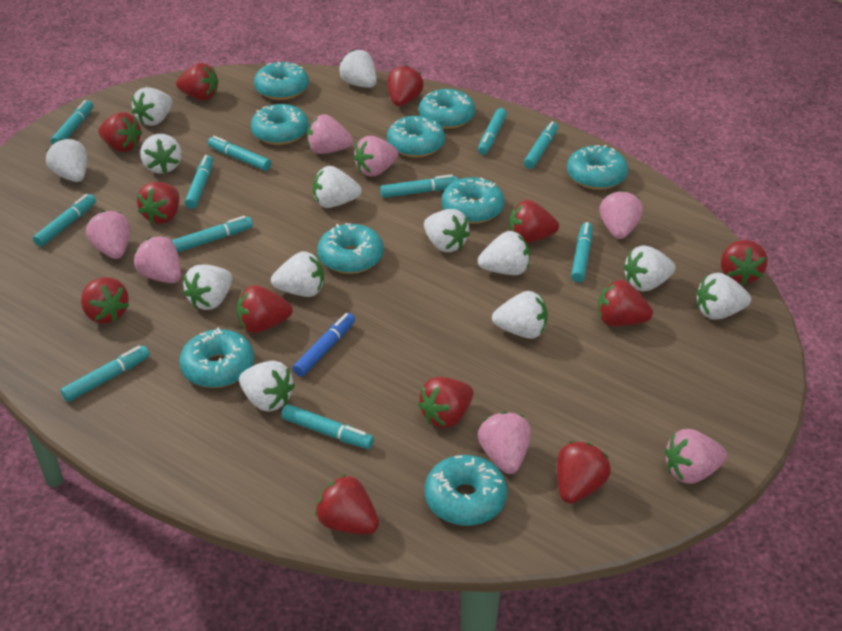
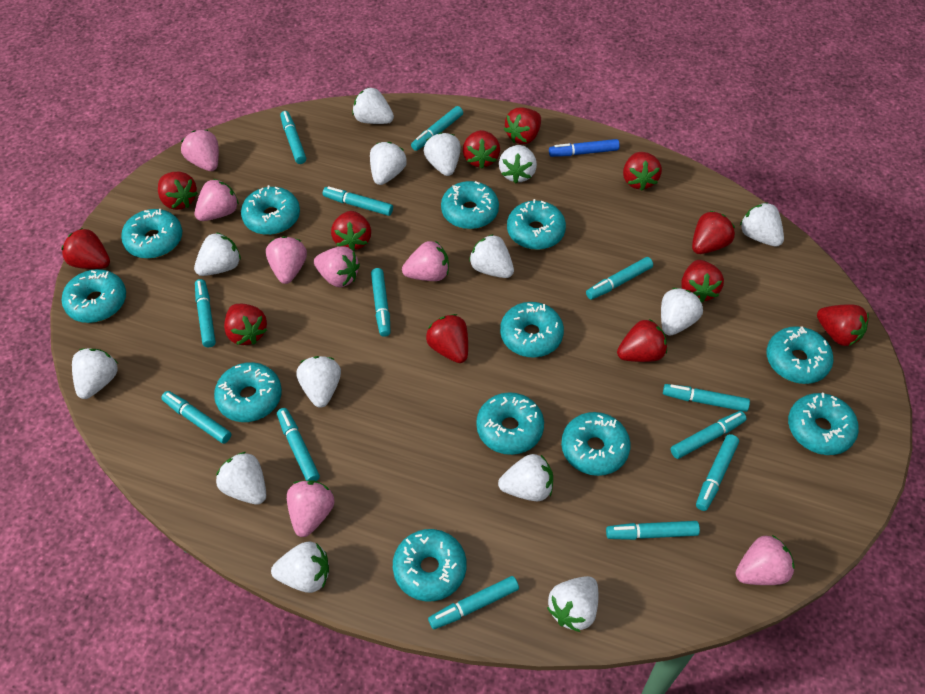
turquoise donut: 9 -> 12
turquoise marker: 11 -> 13
white strawberry: 13 -> 14

